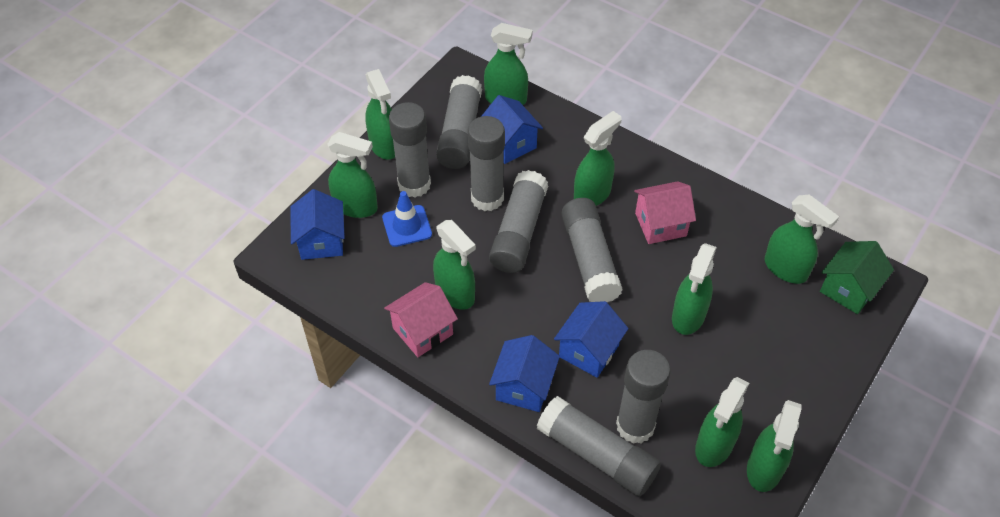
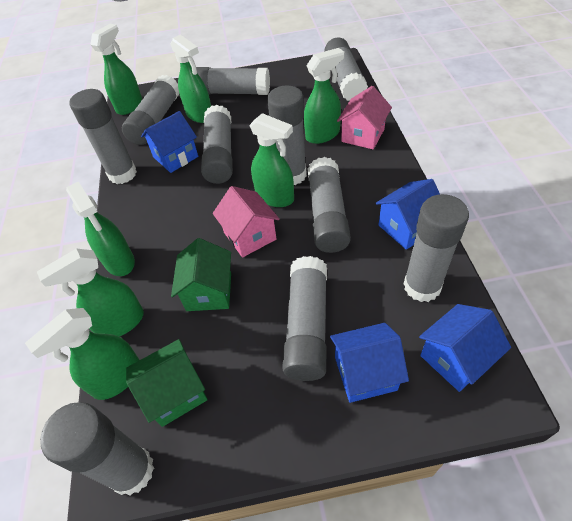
blue traffic cone: 1 -> 0
green house: 1 -> 2
green spray bottle: 9 -> 7
grey glue stick: 7 -> 10

